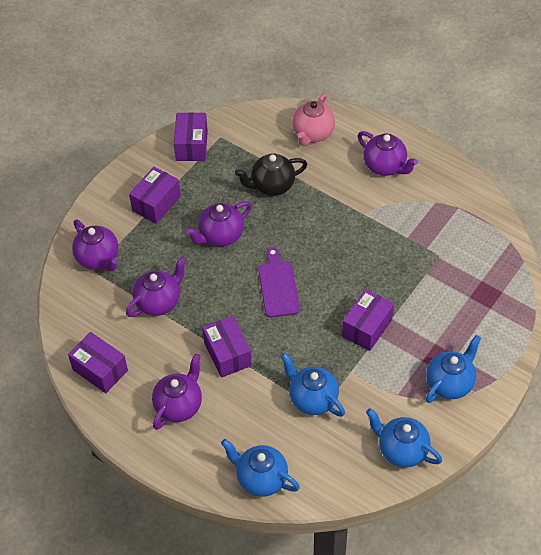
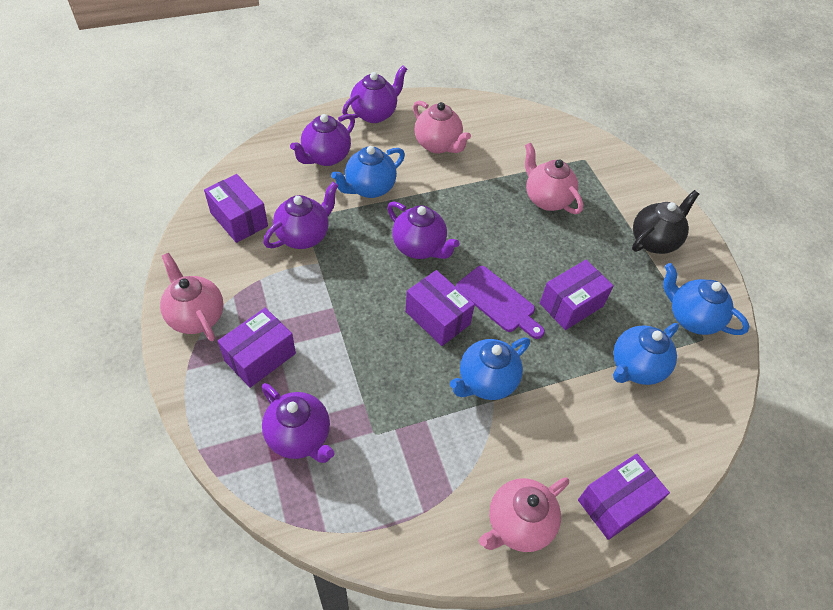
pink teapot: 1 -> 4

